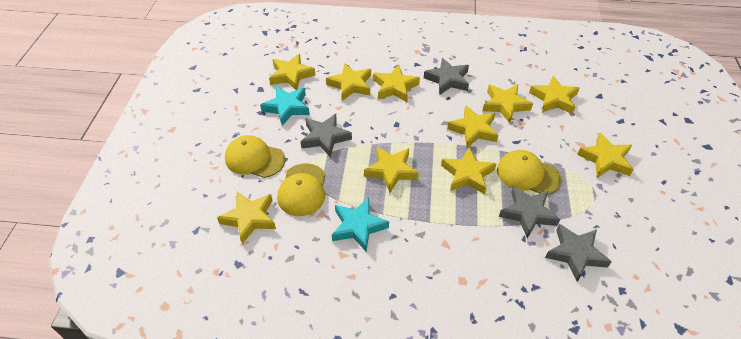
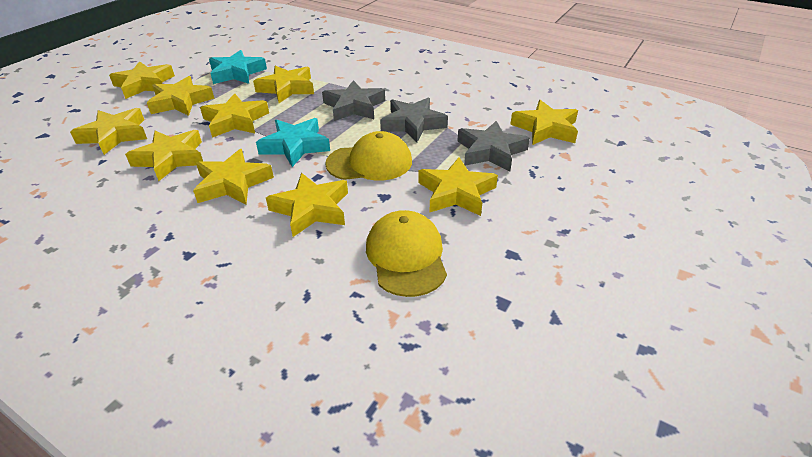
grey star: 4 -> 3
yellow cap: 3 -> 2

